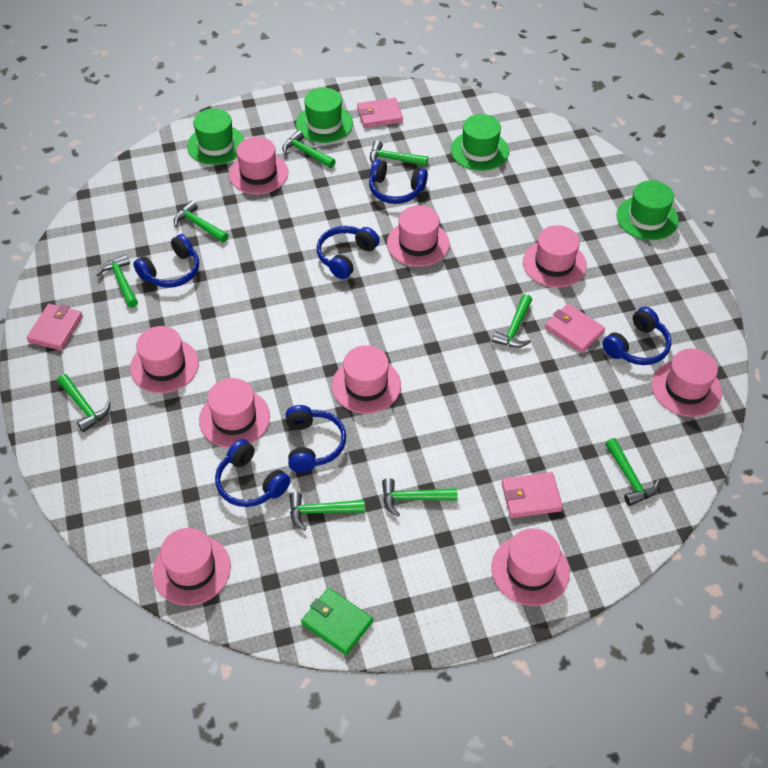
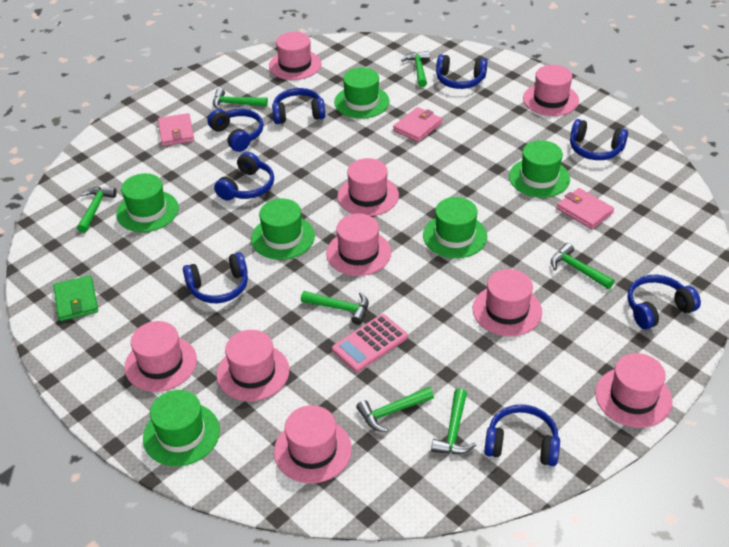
blue headphones: 6 -> 8
green hammer: 9 -> 7
green hat: 4 -> 6
pink calculator: 0 -> 1
pink wallet: 4 -> 3

